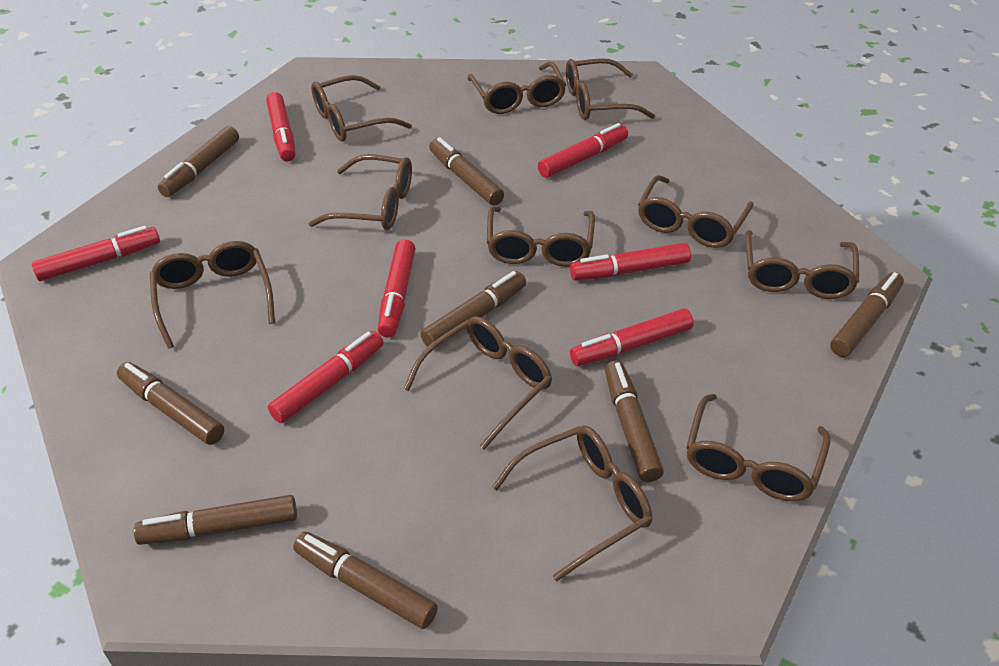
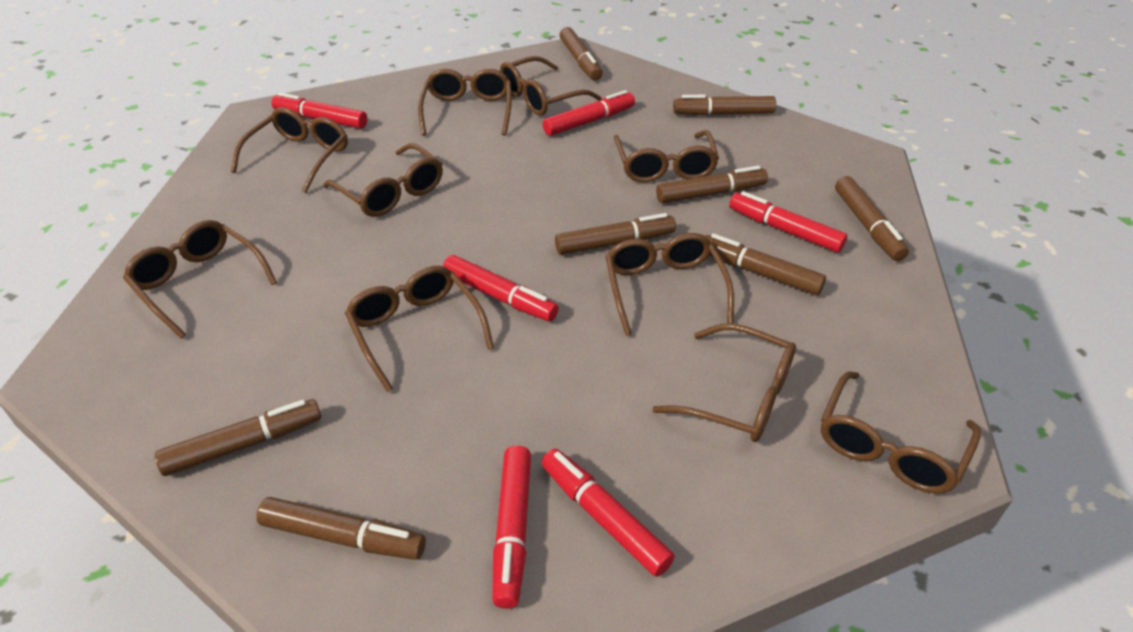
brown glasses: 11 -> 10
red marker: 7 -> 6

